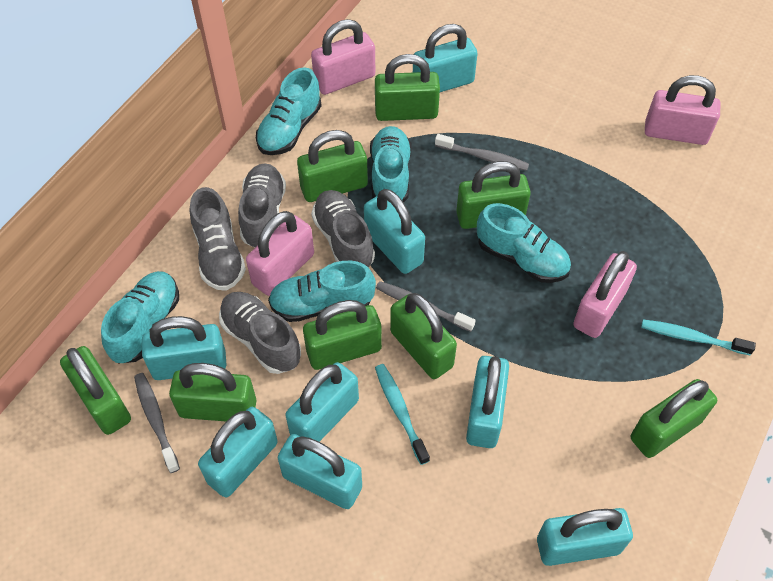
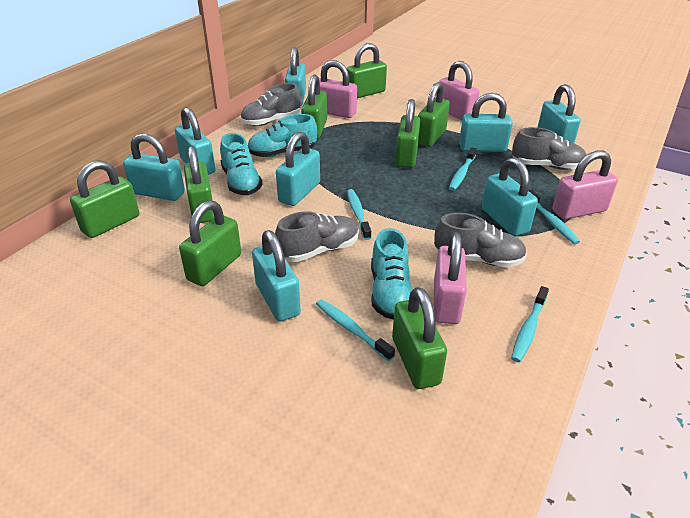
grey toothbrush: 3 -> 0
turquoise shoe: 5 -> 3
turquoise toothbrush: 2 -> 5

